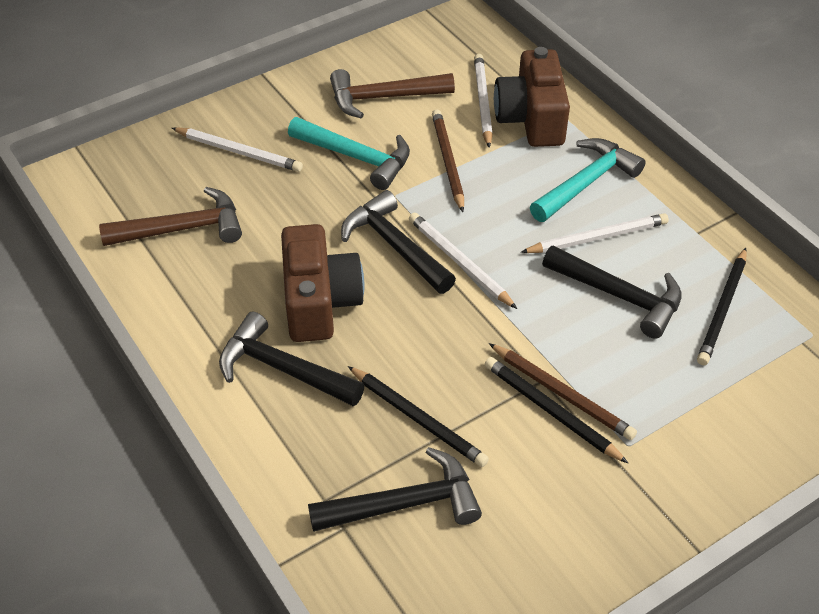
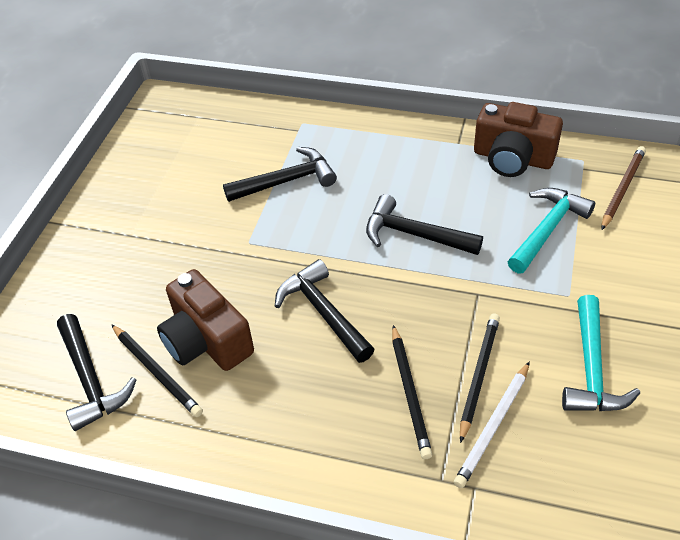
brown hammer: 2 -> 0
brown pencil: 2 -> 1
white pencil: 4 -> 1

